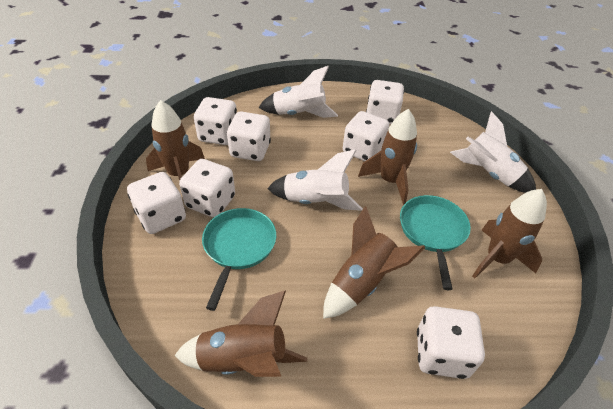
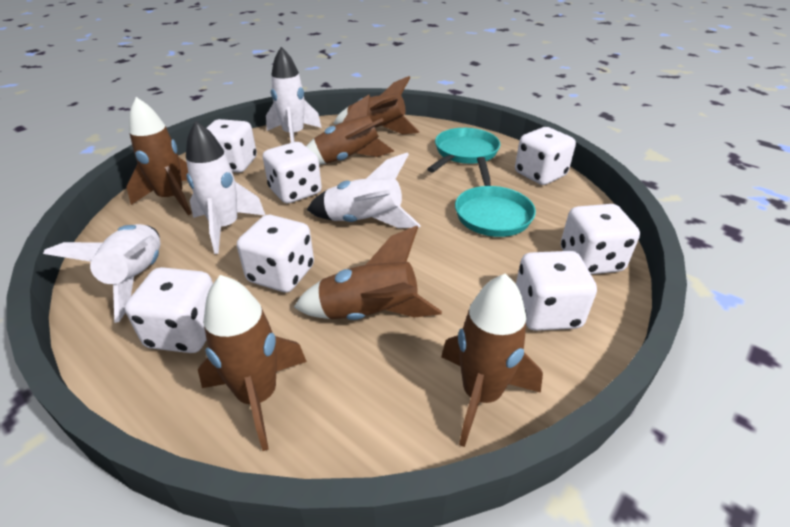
brown rocket: 5 -> 6
white rocket: 3 -> 4

